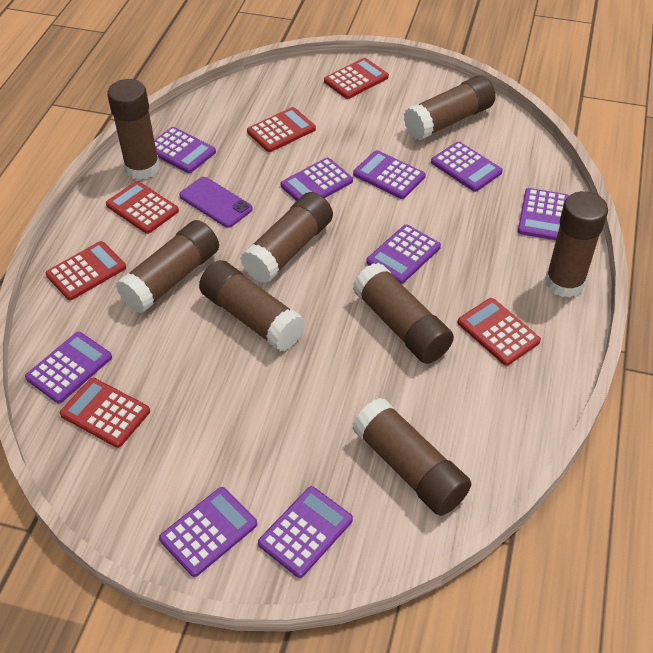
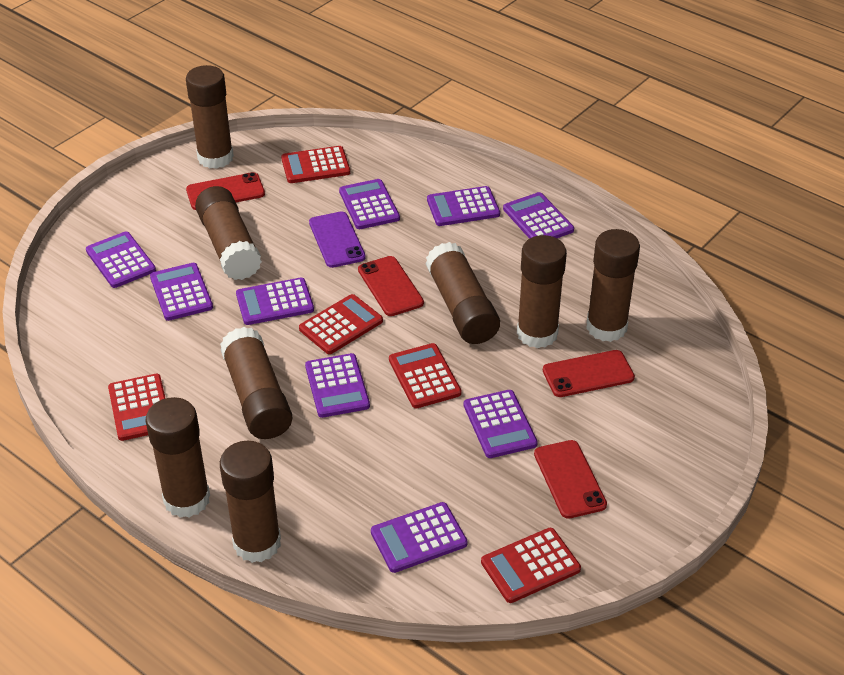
red calculator: 6 -> 5
red phone: 0 -> 4

